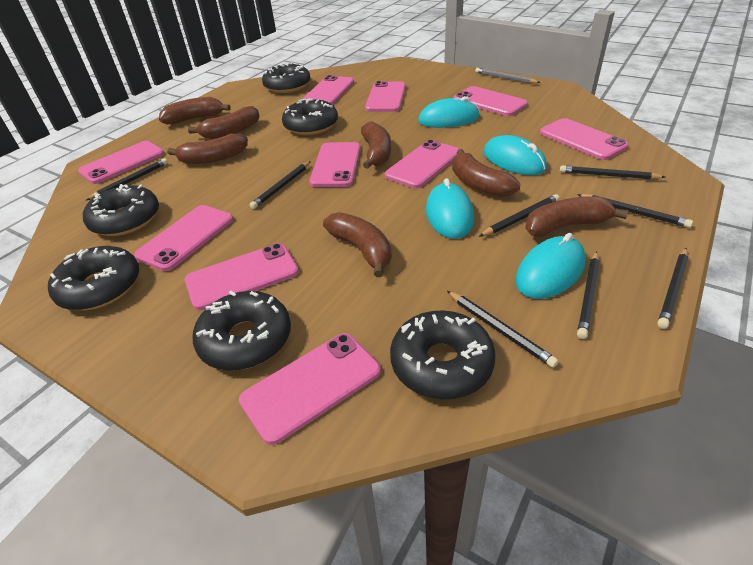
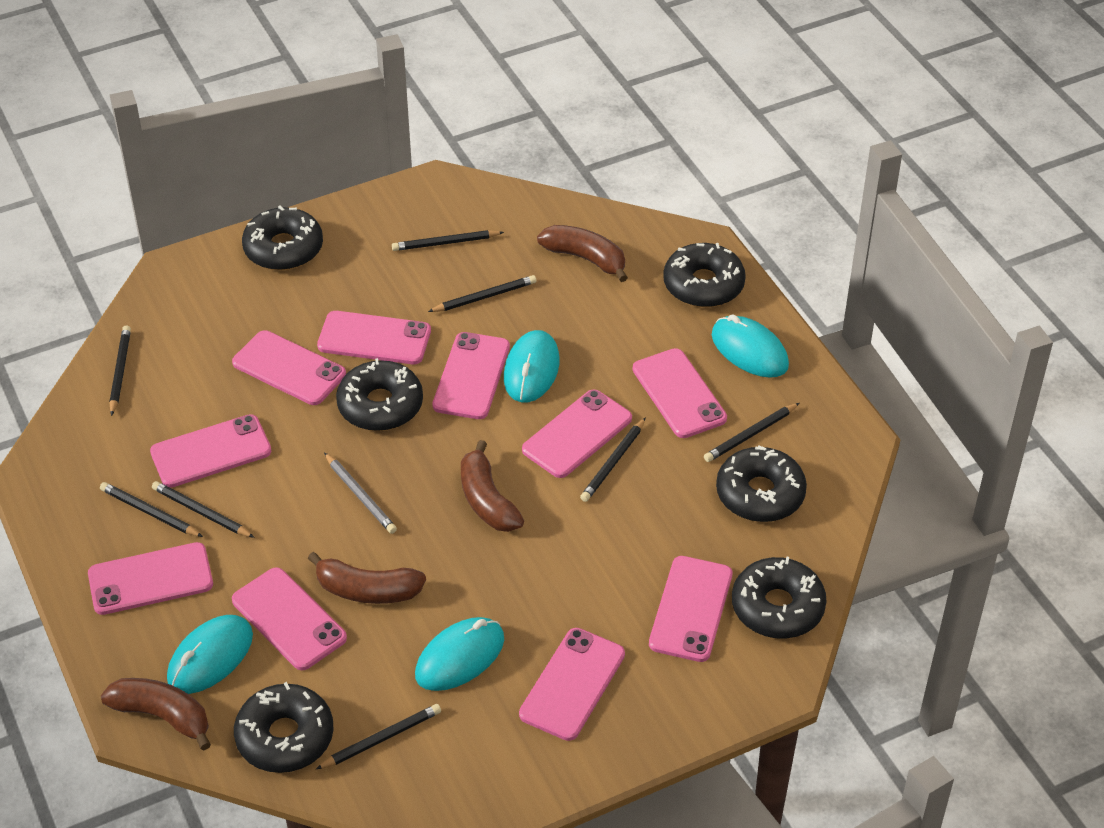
brown banana: 7 -> 4

